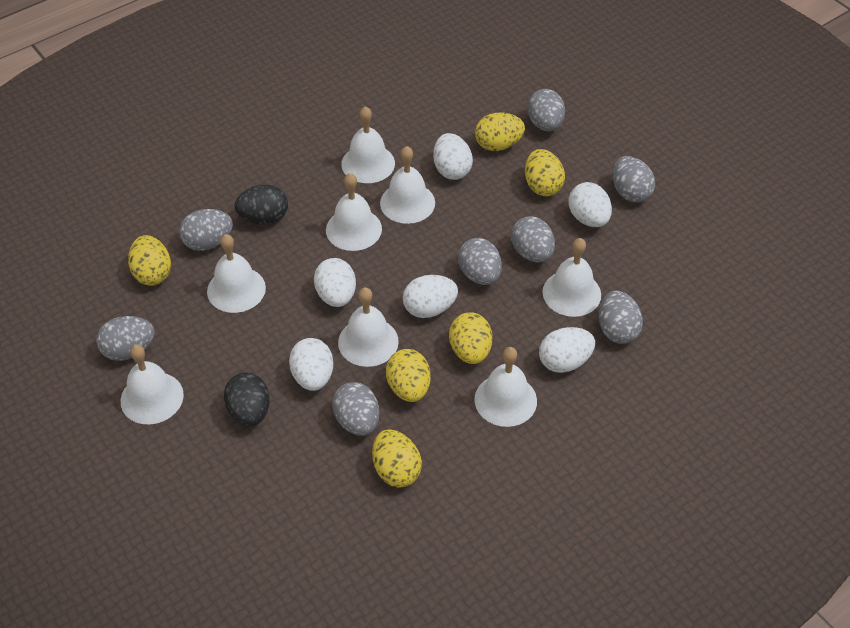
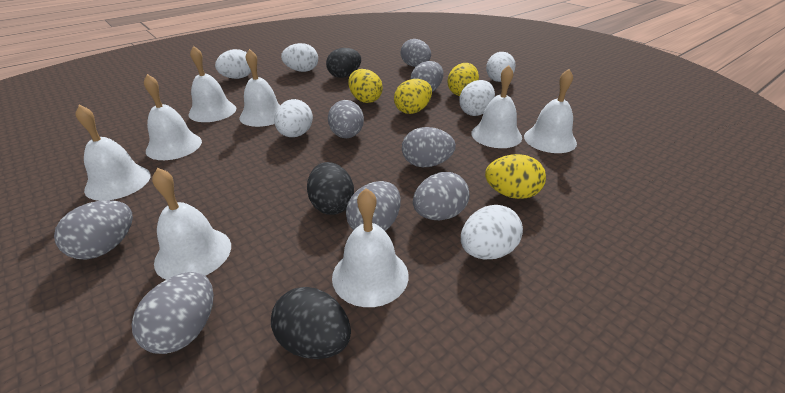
black egg: 2 -> 3
yellow egg: 6 -> 4

